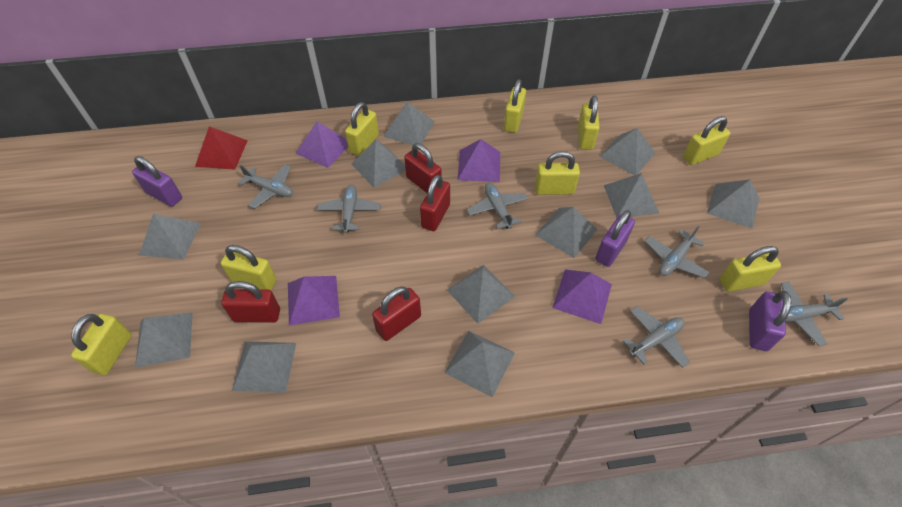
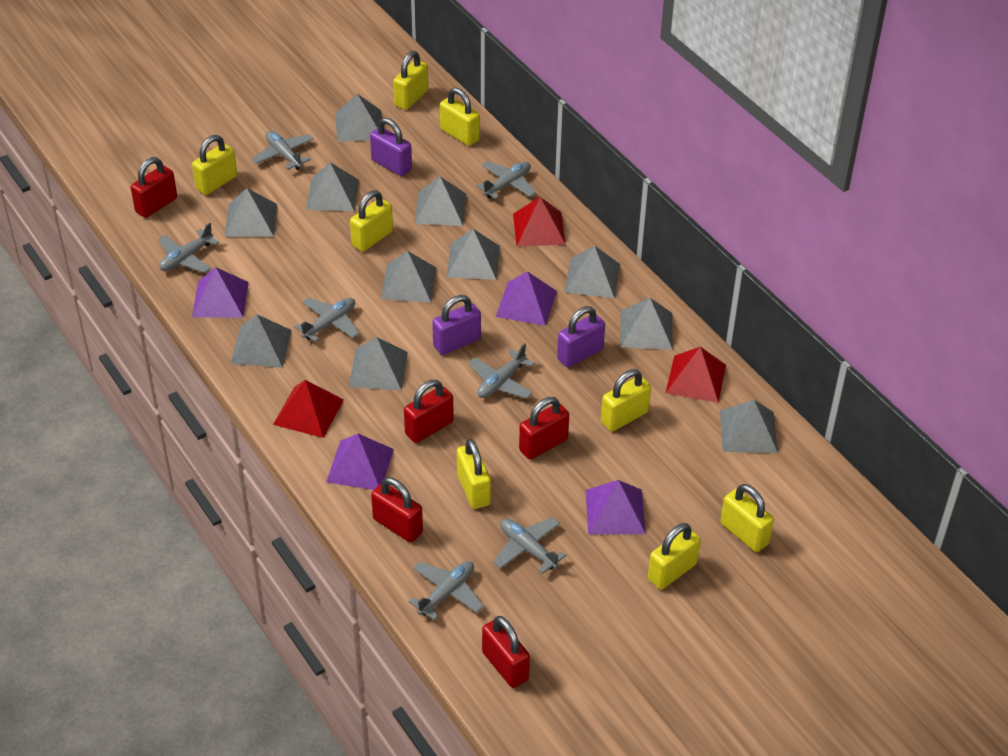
grey plane: 6 -> 7
red padlock: 4 -> 5
red pyramid: 1 -> 3

